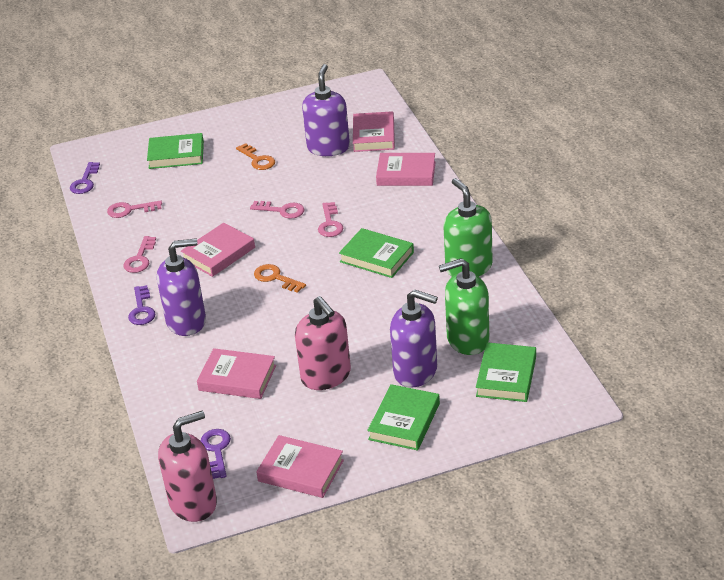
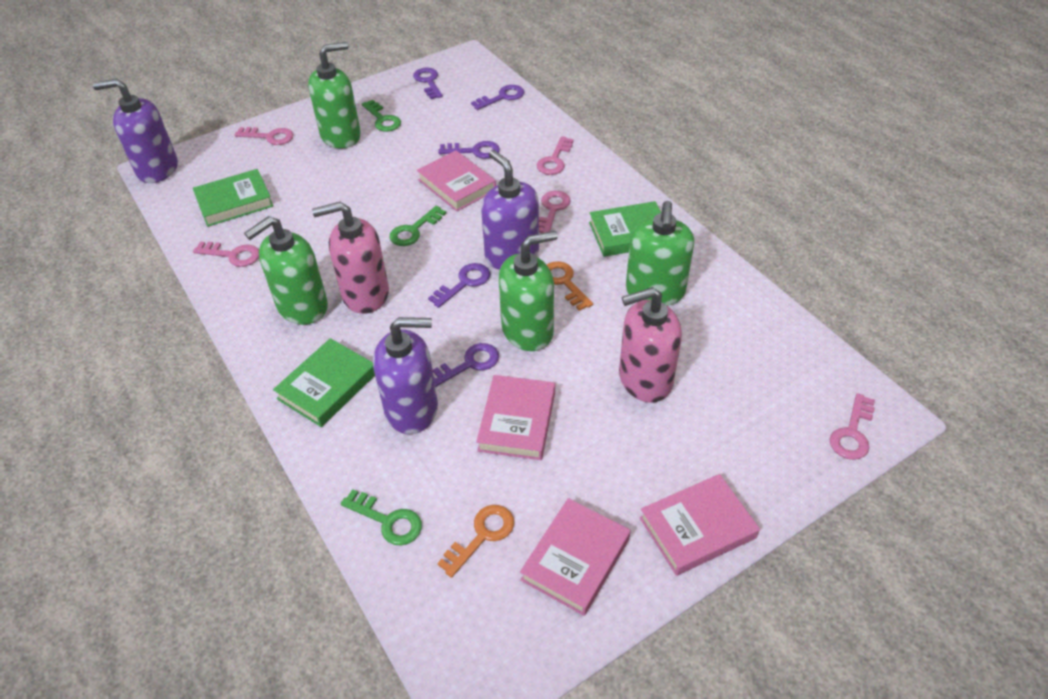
green book: 4 -> 3
green key: 0 -> 3
green soap dispenser: 2 -> 4
pink book: 5 -> 4
pink key: 4 -> 5
purple key: 3 -> 5

